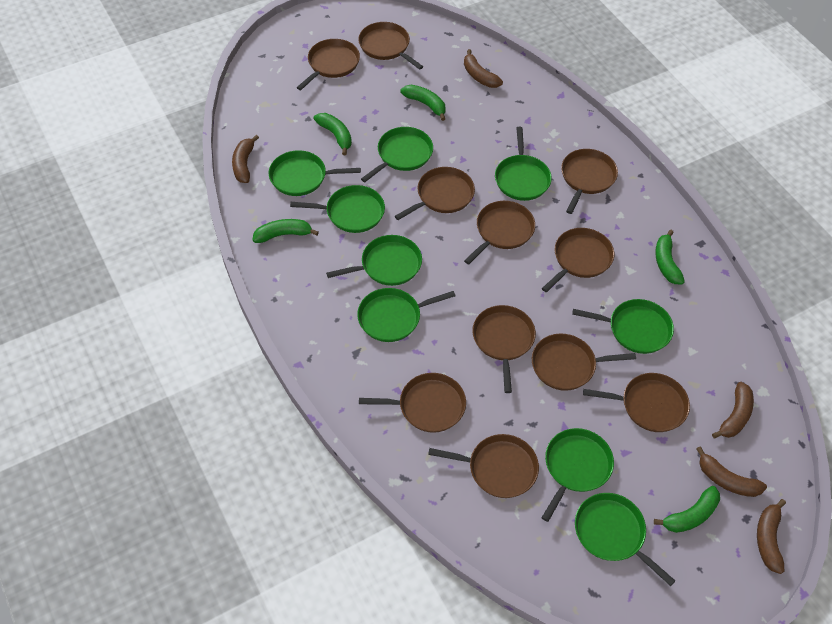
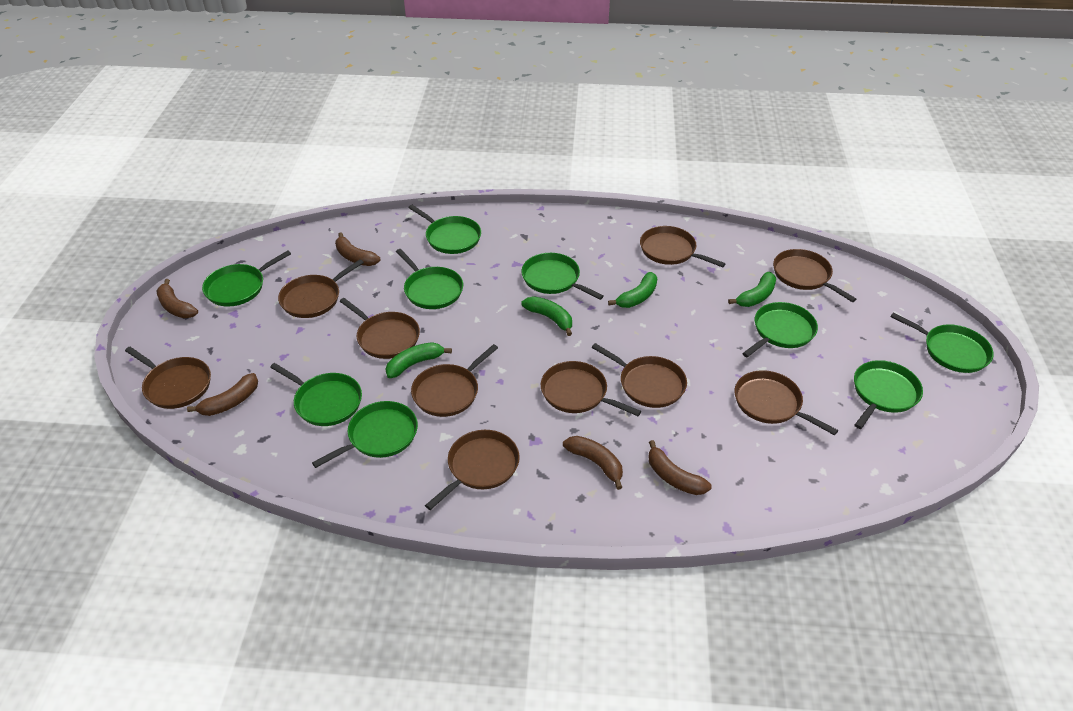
brown pan: 11 -> 10
green banana: 5 -> 4

